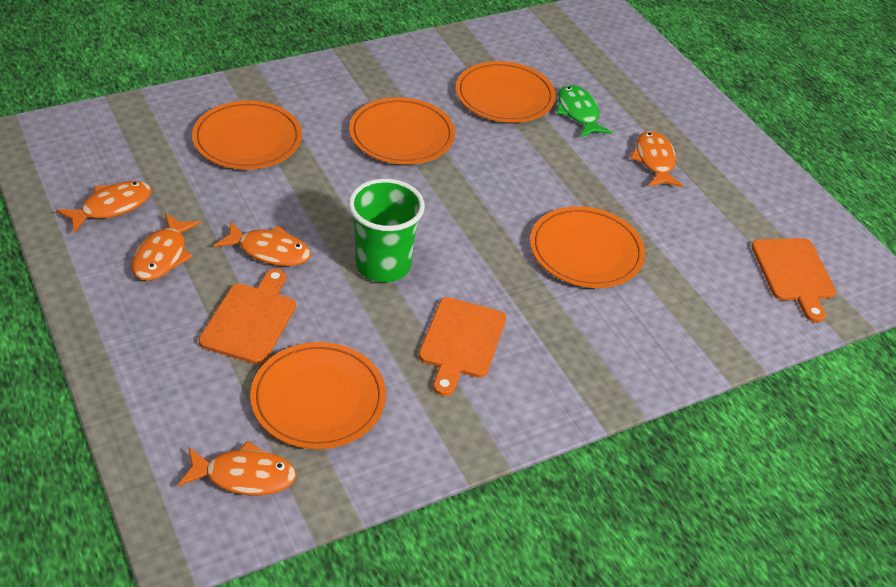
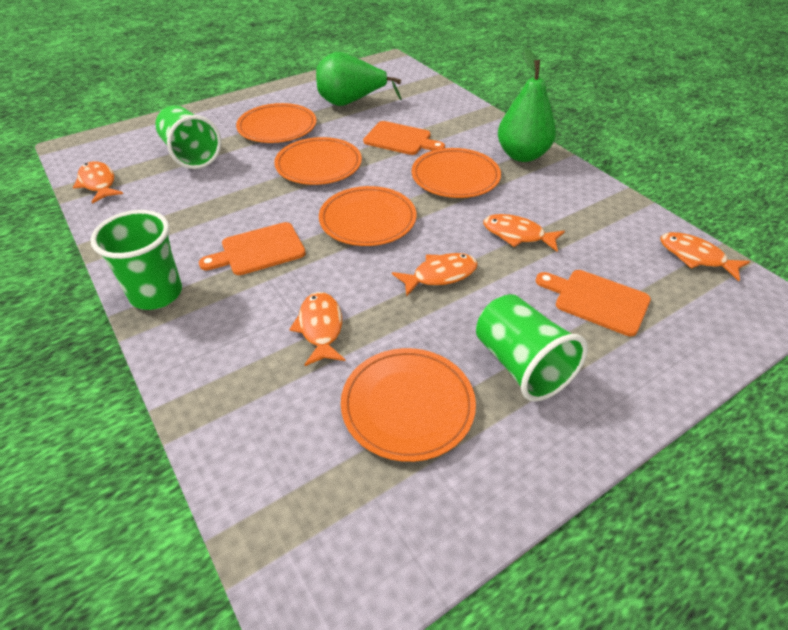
green cup: 1 -> 3
green fish: 1 -> 0
green pear: 0 -> 2

